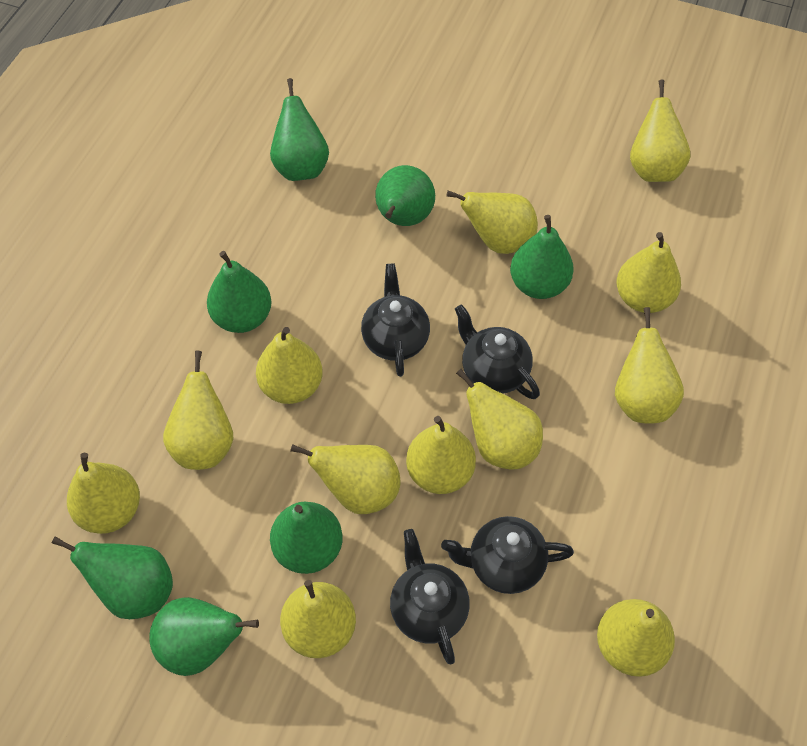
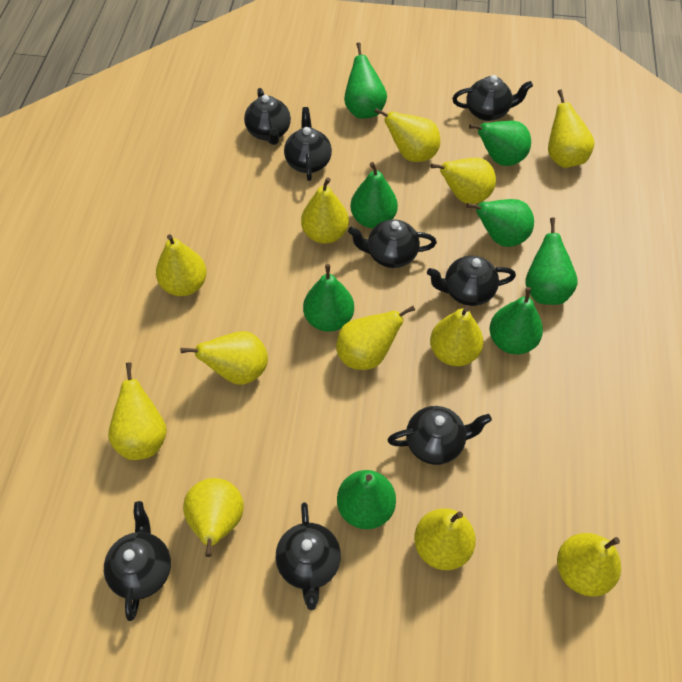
black teapot: 4 -> 8
green pear: 7 -> 8

